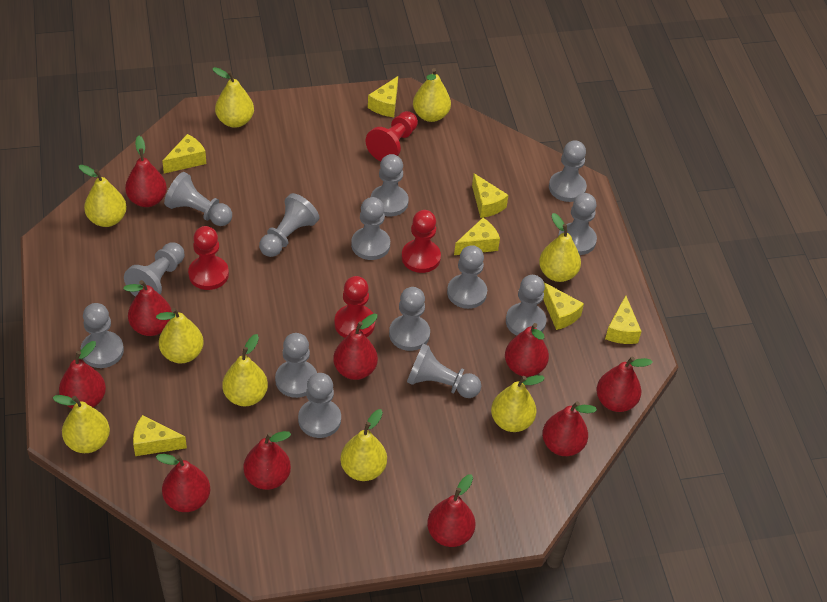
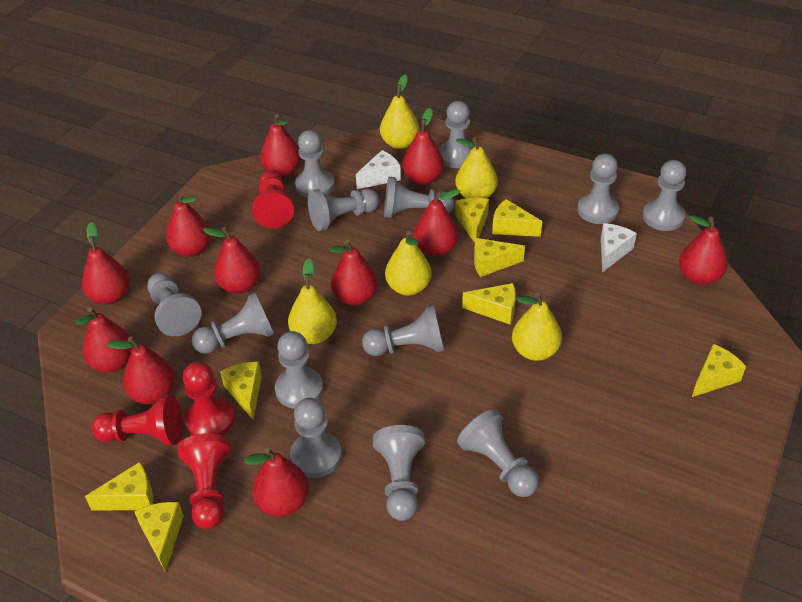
grey pawn: 14 -> 13
red pear: 10 -> 11
white cheese: 0 -> 2
yellow cheese: 7 -> 8
yellow pear: 9 -> 5

